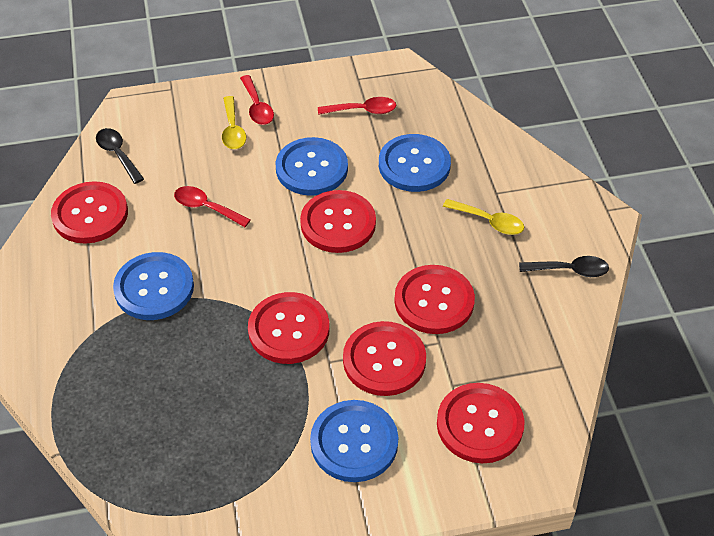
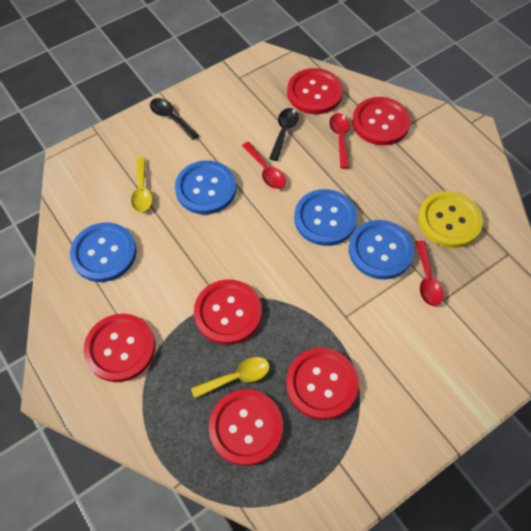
yellow button: 0 -> 1

